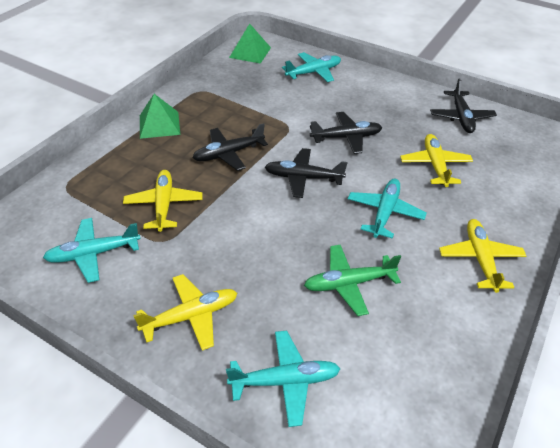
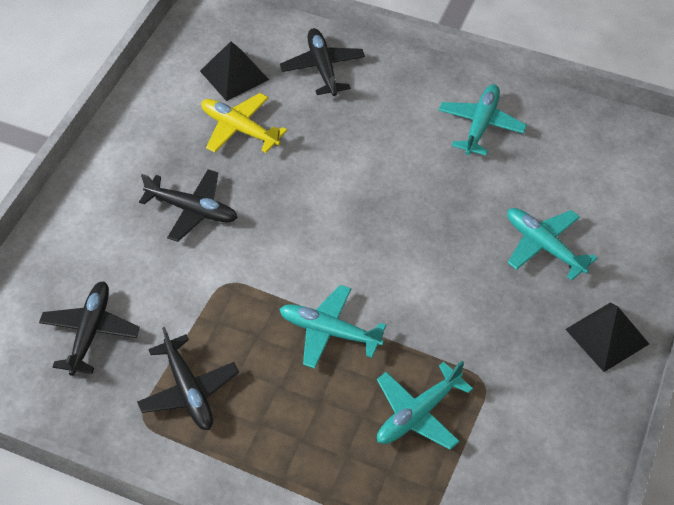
black pyramid: 0 -> 2
green plane: 1 -> 0
green pyramid: 2 -> 0
yellow plane: 4 -> 1

